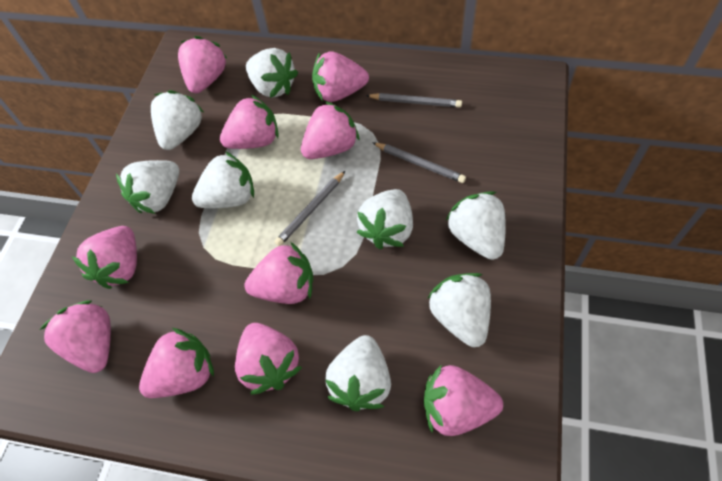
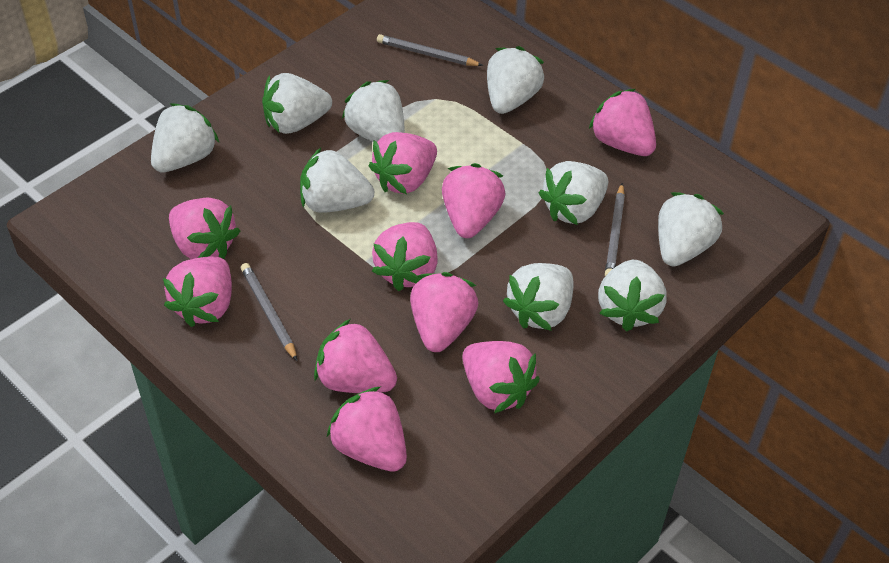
white strawberry: 8 -> 9

